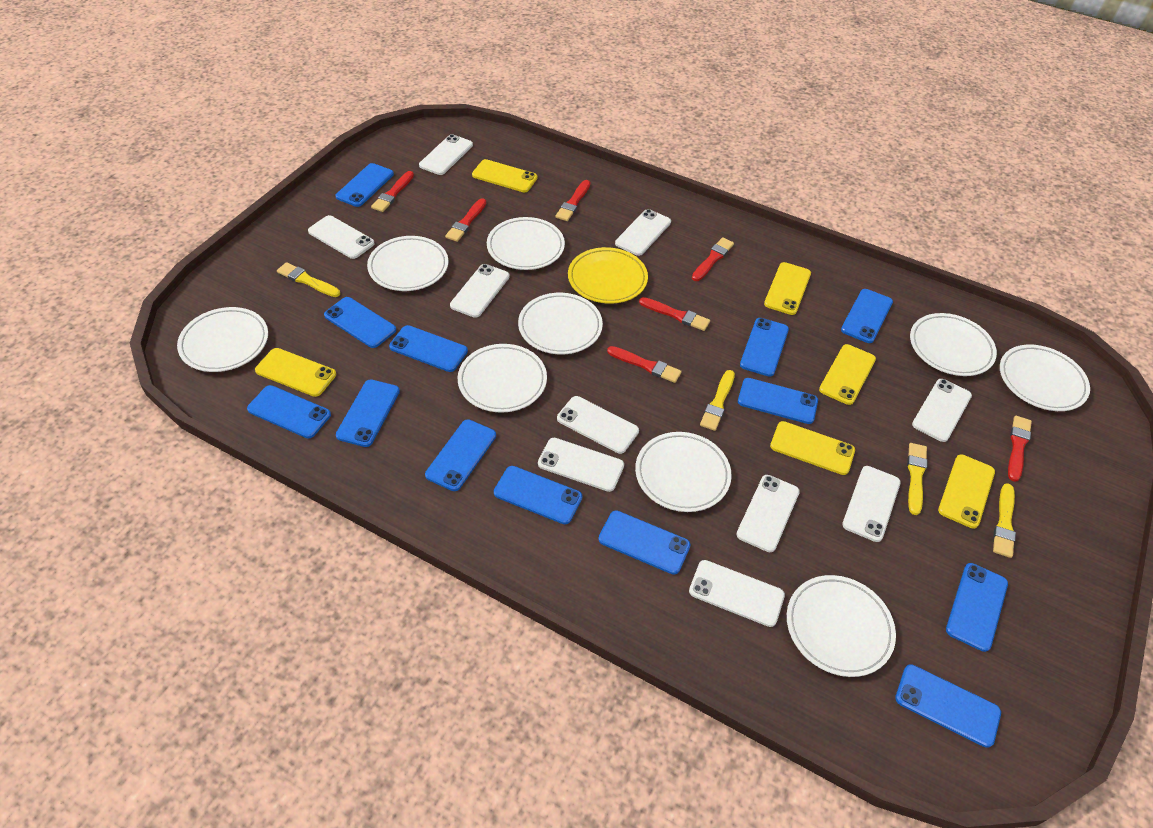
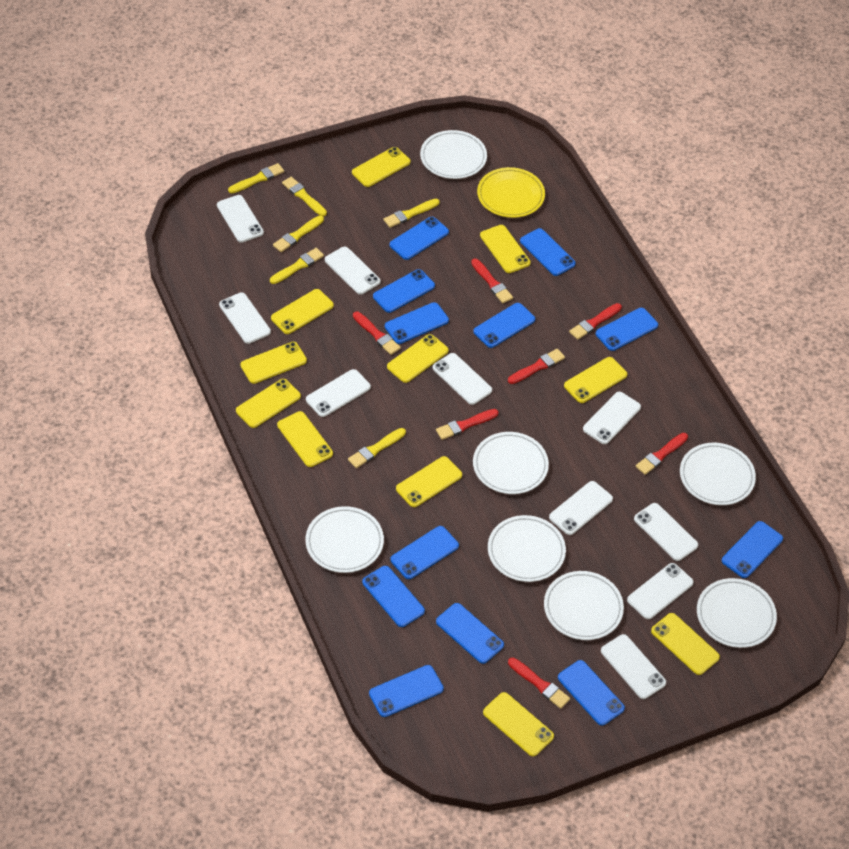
blue phone: 13 -> 12
white plate: 9 -> 7
yellow brush: 4 -> 6
yellow phone: 6 -> 11

